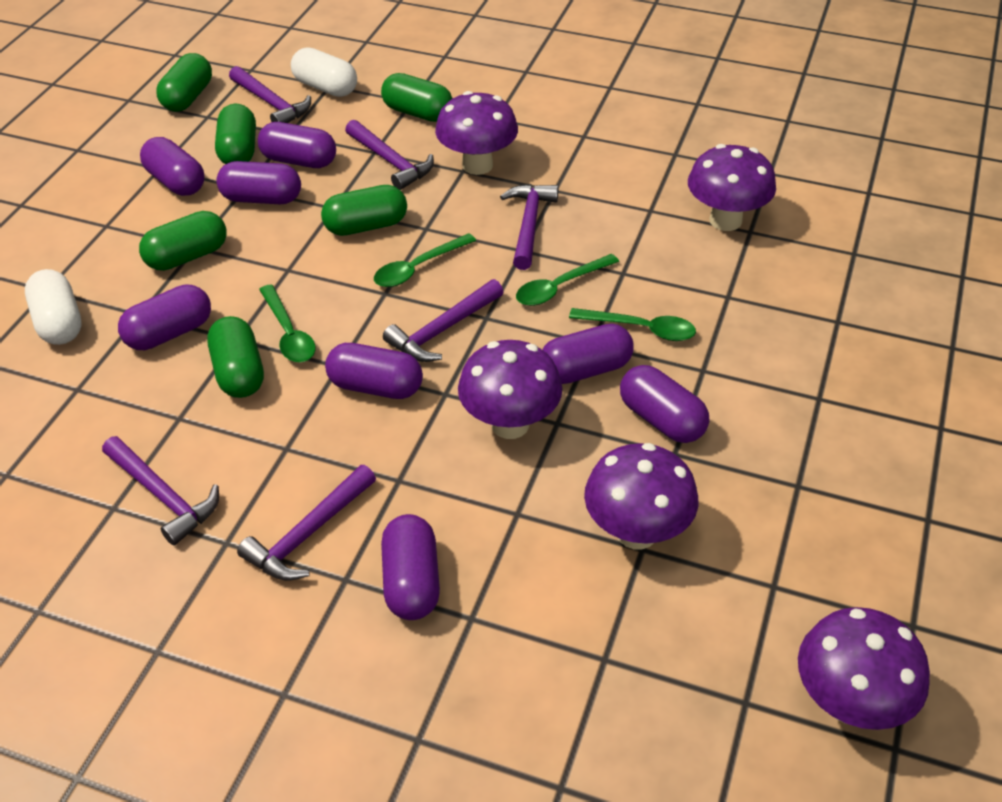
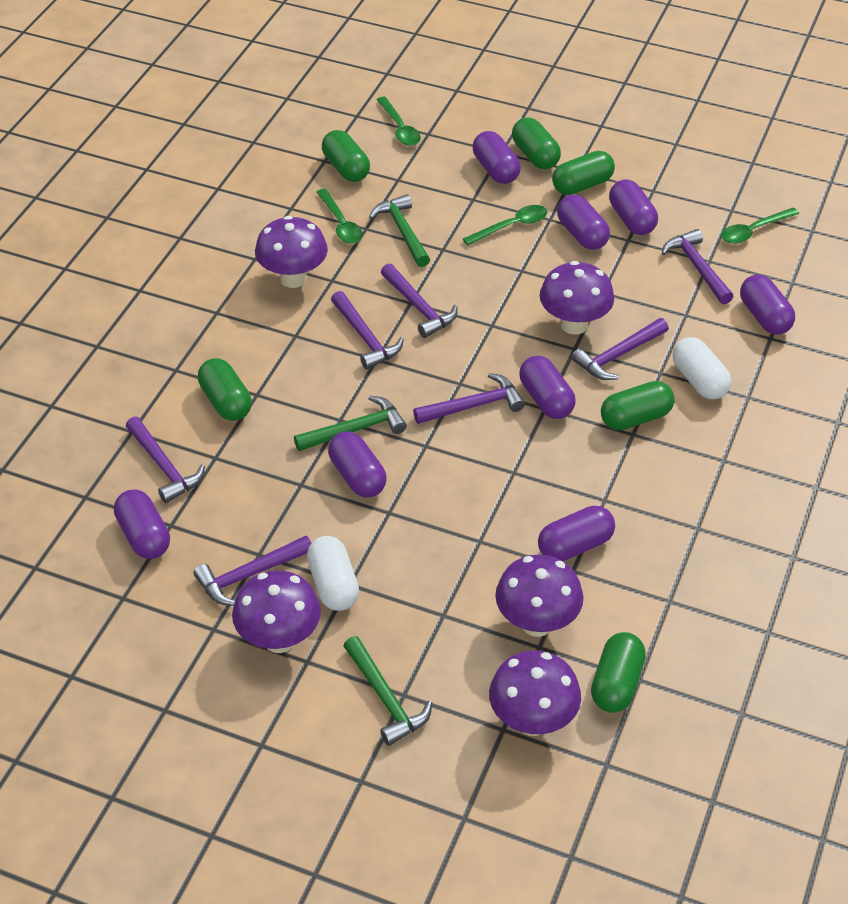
green hammer: 0 -> 3
purple hammer: 6 -> 7

